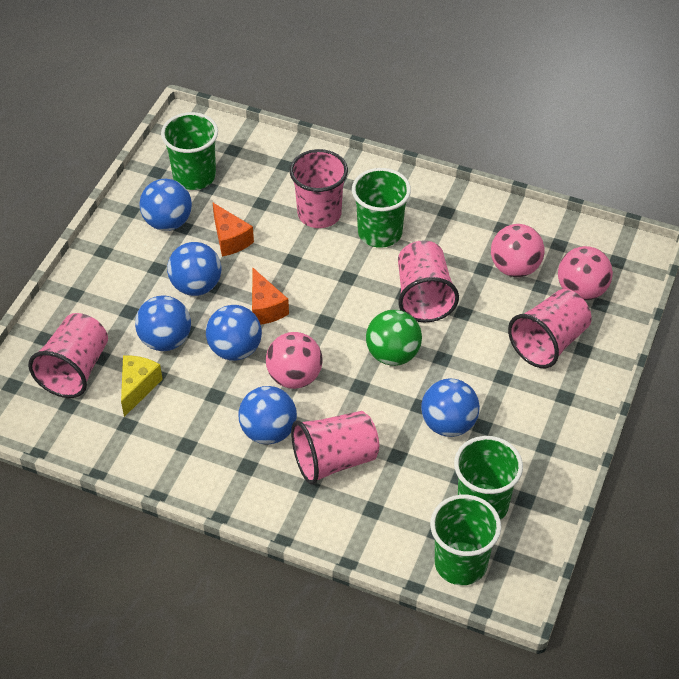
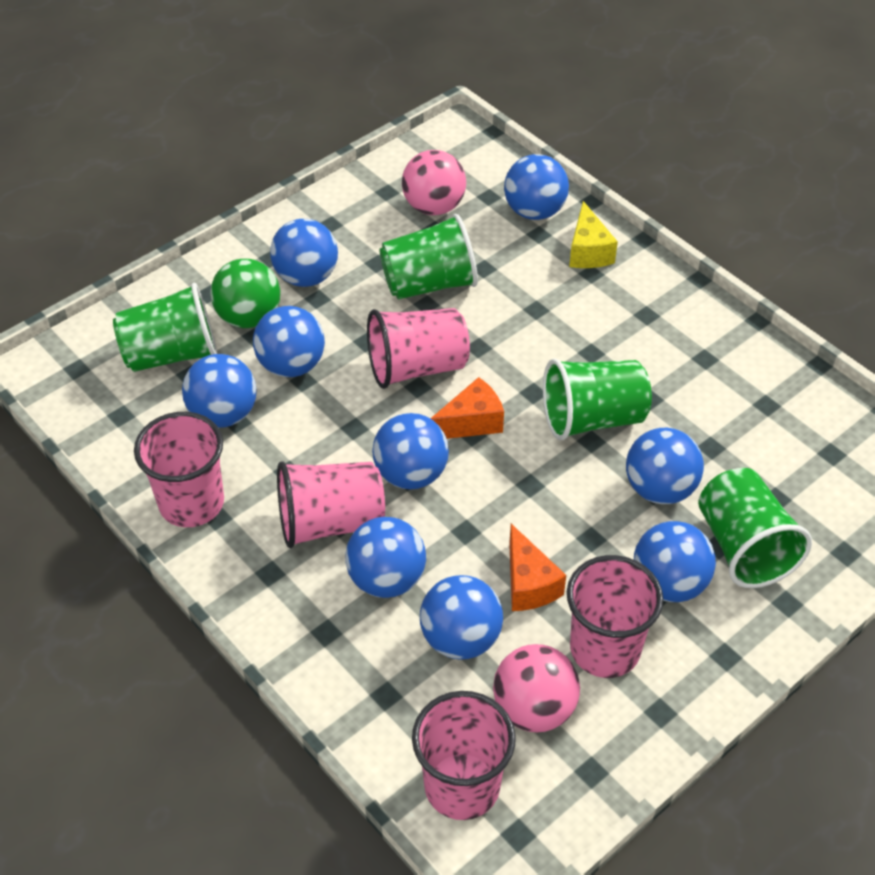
blue ball: 6 -> 9
pink ball: 3 -> 2

